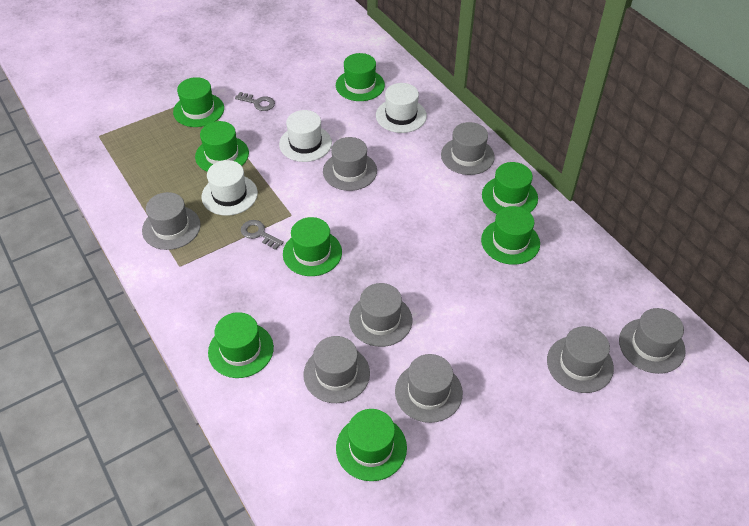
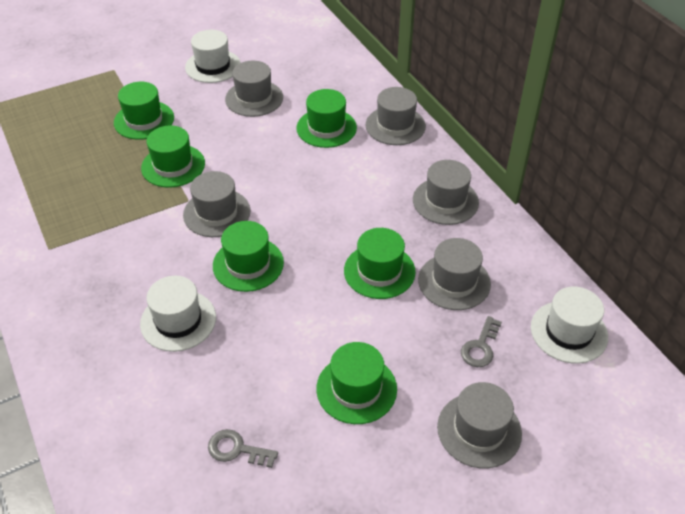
green hat: 8 -> 6
grey hat: 8 -> 6

